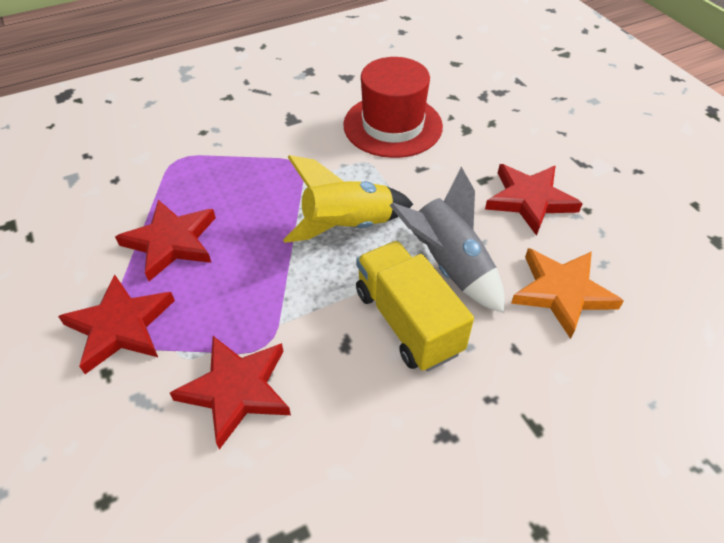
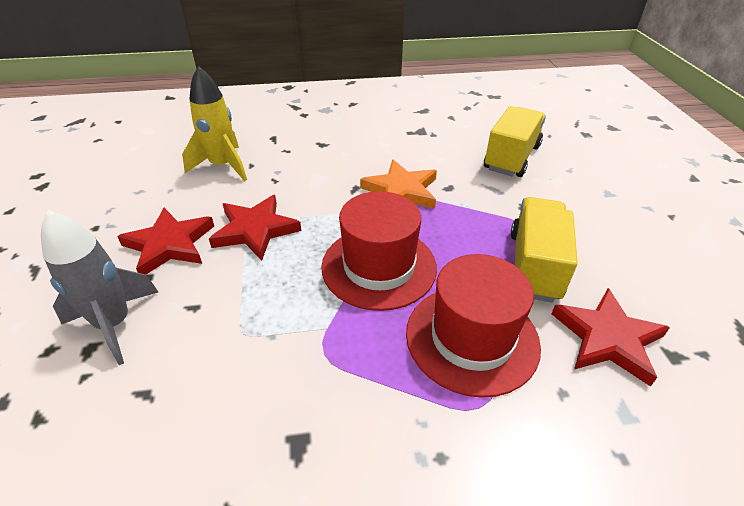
red hat: 1 -> 2
red star: 4 -> 3
yellow truck: 1 -> 2

